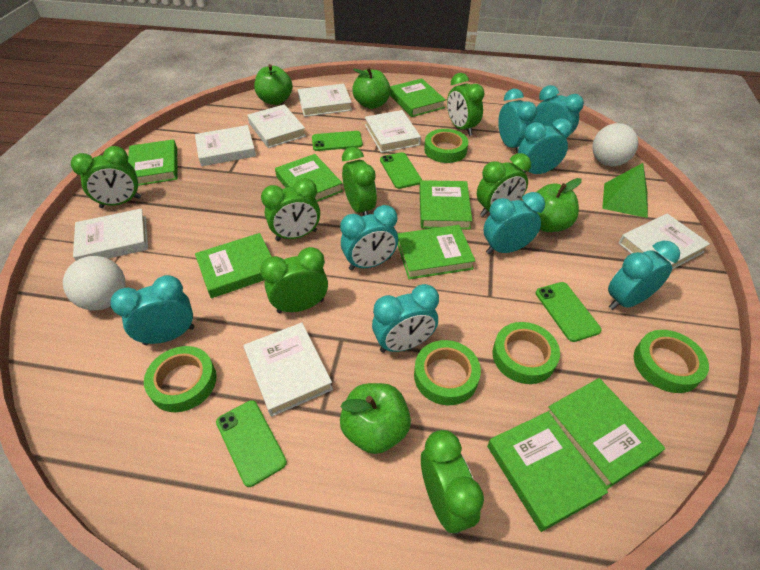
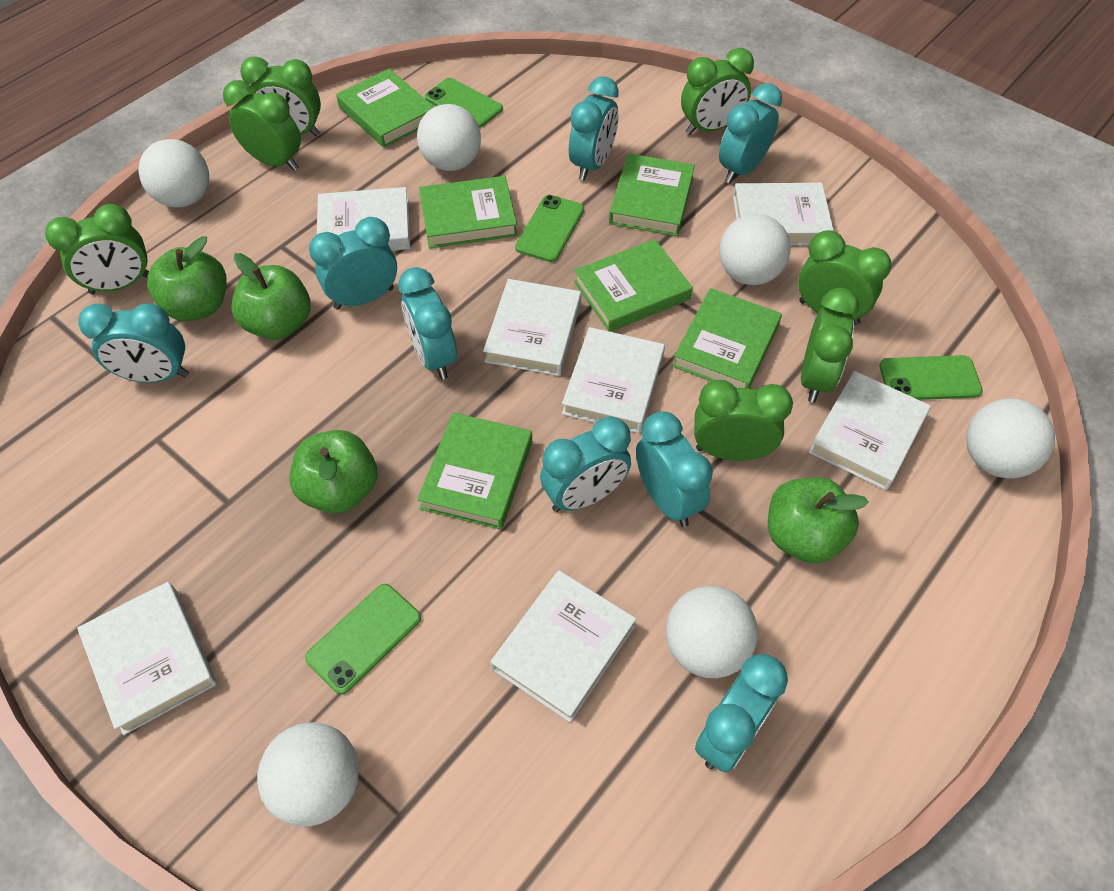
green book: 8 -> 6
green pyramid: 1 -> 0
green tape: 5 -> 0
white ball: 2 -> 6

